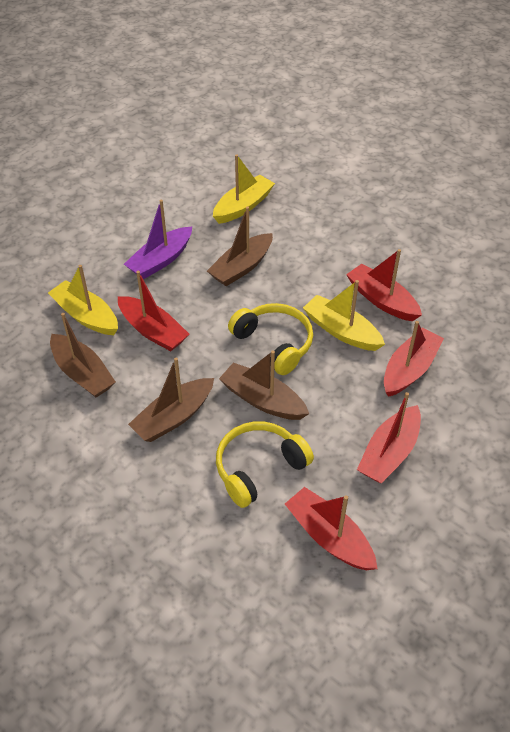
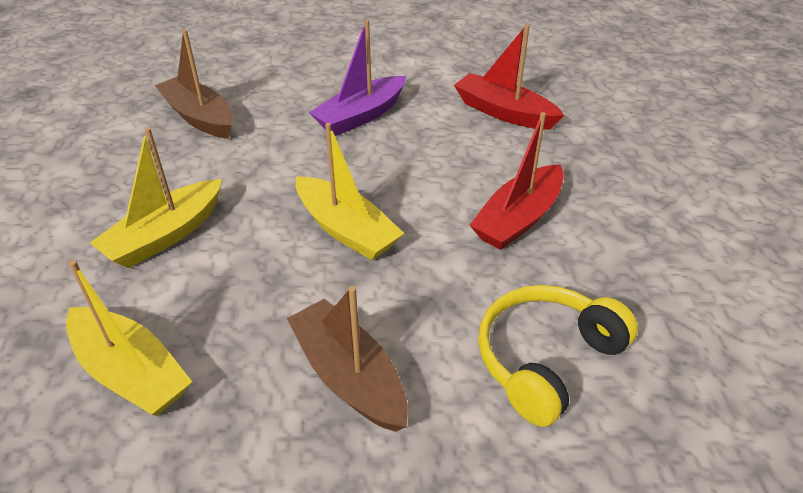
brown boat: 4 -> 2
red boat: 5 -> 2
yellow headphones: 2 -> 1

